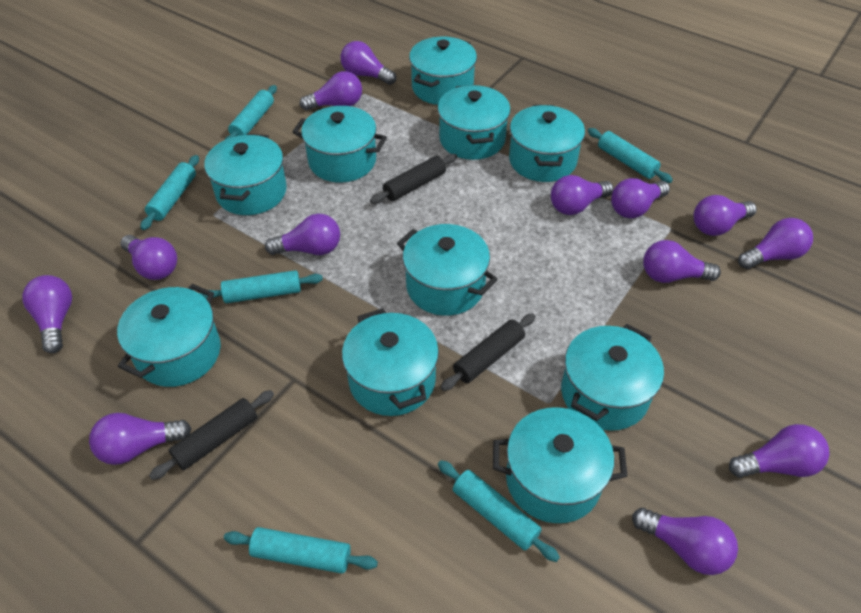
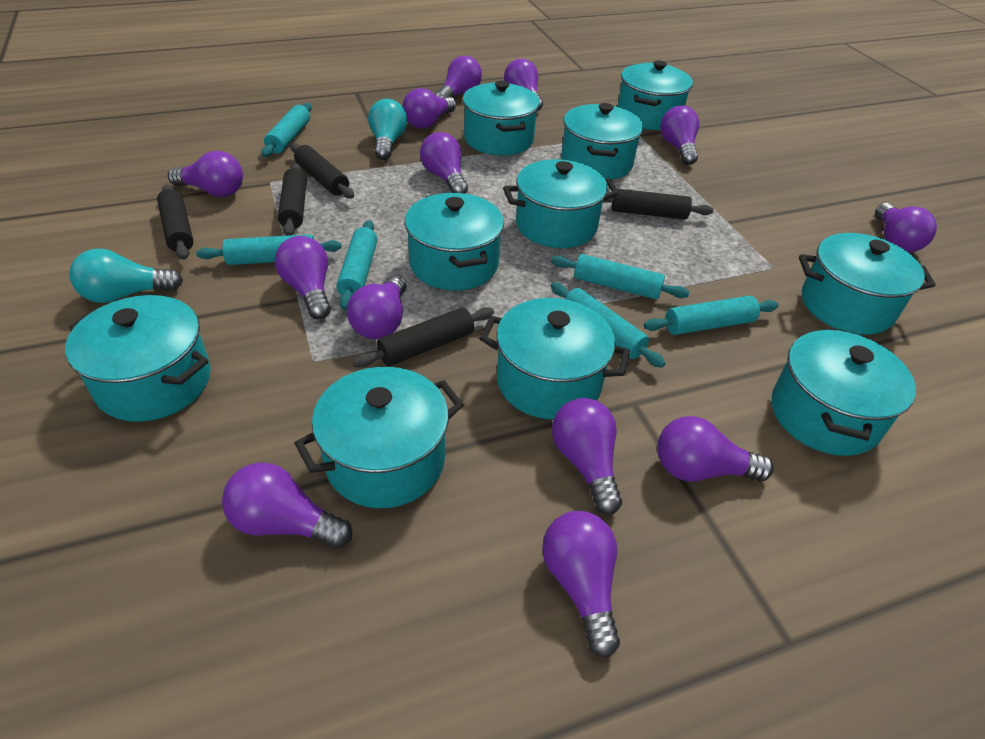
black rolling pin: 3 -> 5
turquoise light bulb: 0 -> 2

